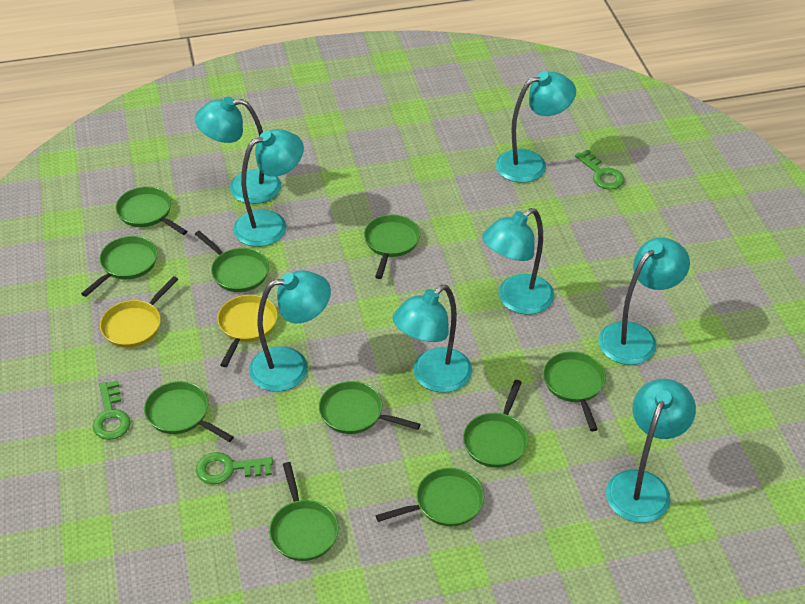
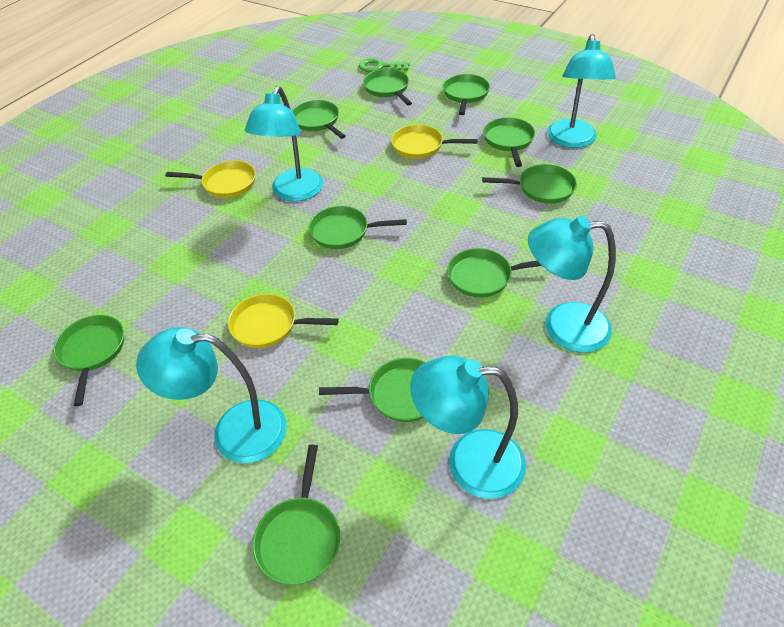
green key: 3 -> 1
turquoise lamp: 8 -> 5
yellow pan: 2 -> 3

